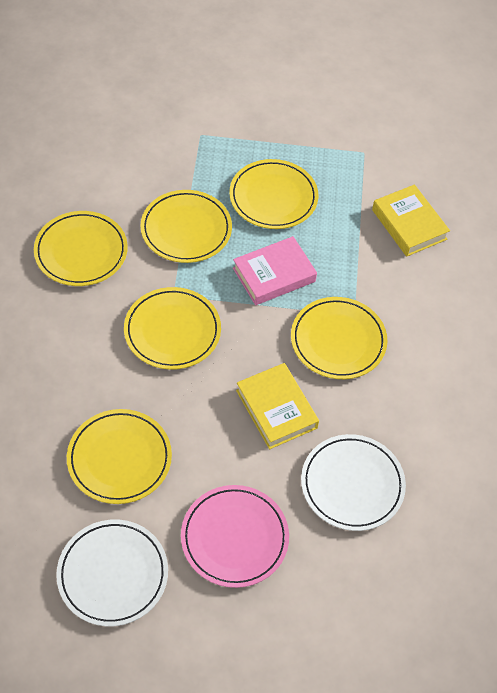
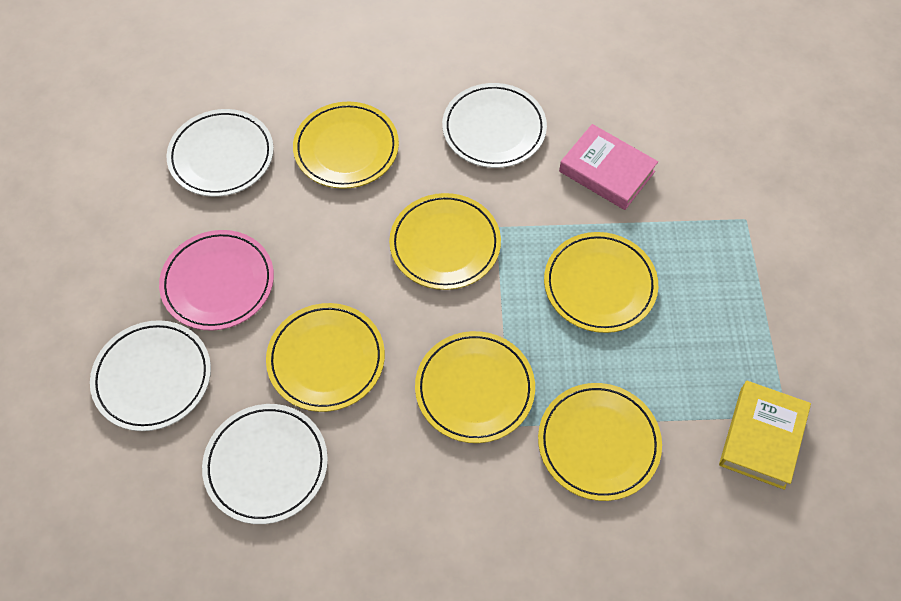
white plate: 2 -> 4
yellow book: 2 -> 1

